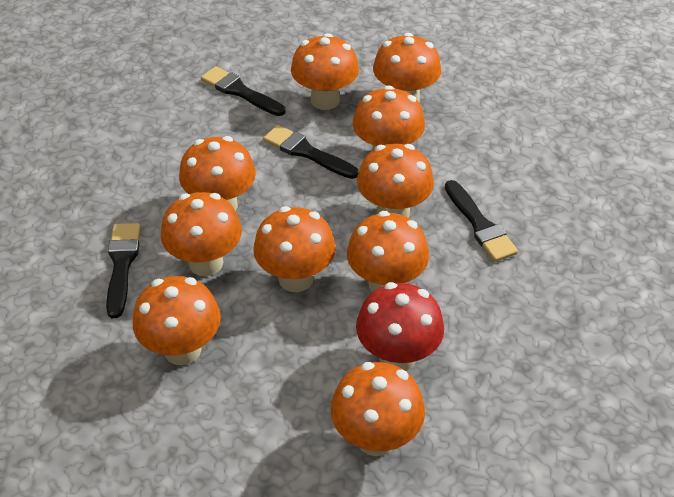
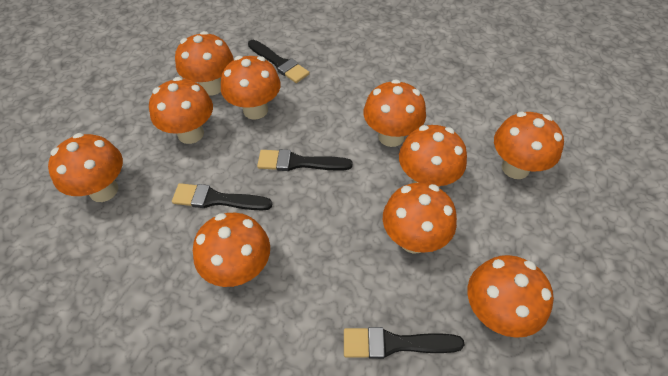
red mushroom: 1 -> 0

